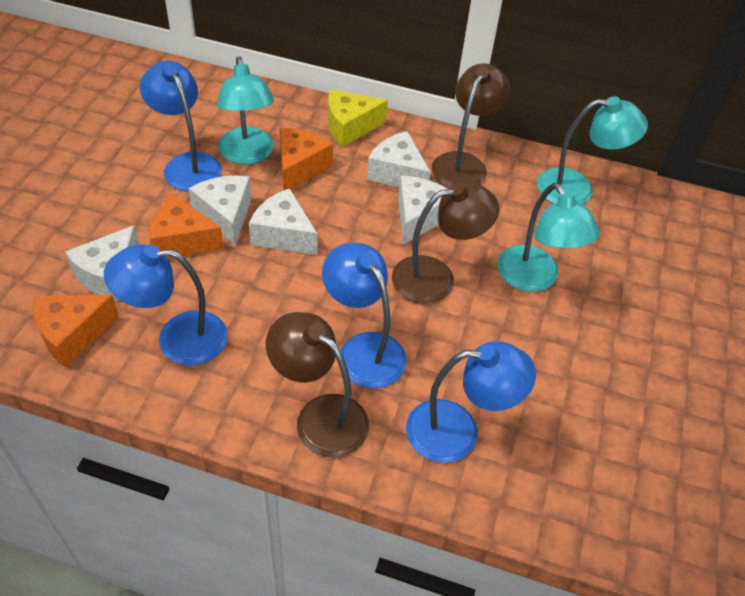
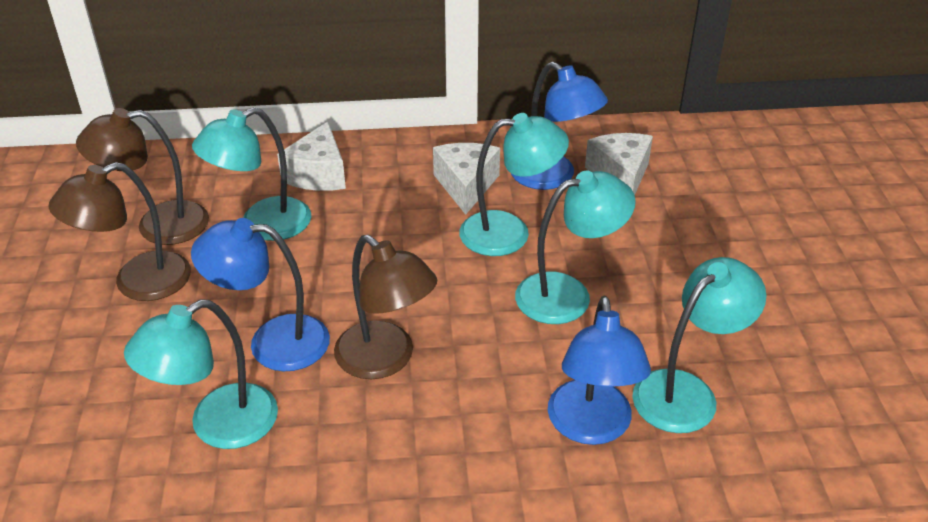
blue lamp: 4 -> 3
orange cheese: 3 -> 0
turquoise lamp: 3 -> 5
white cheese: 5 -> 3
yellow cheese: 1 -> 0

